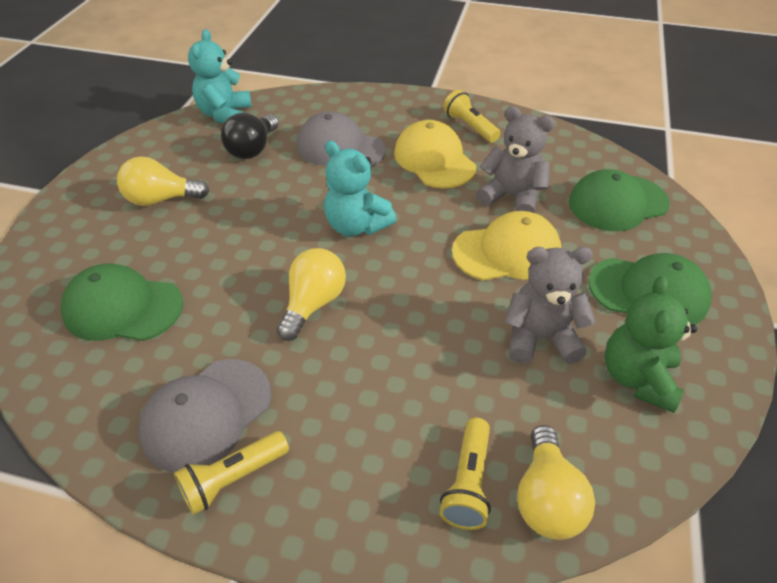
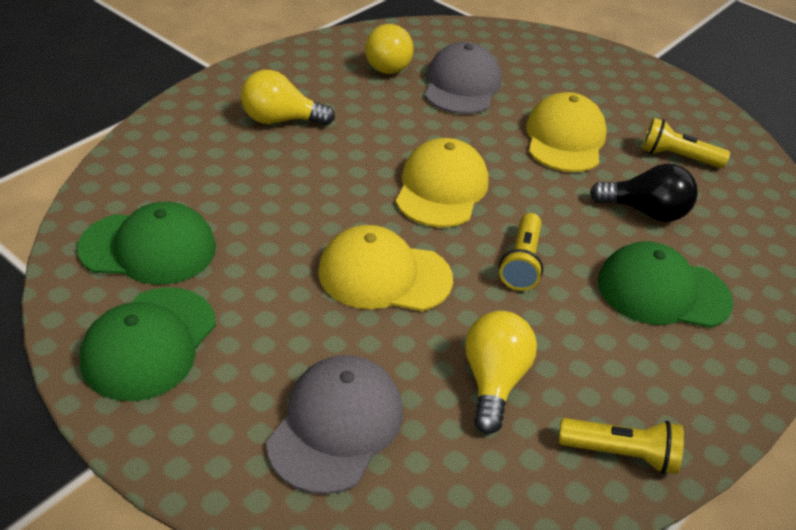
green teddy bear: 1 -> 0
grey teddy bear: 2 -> 0
turquoise teddy bear: 2 -> 0
yellow cap: 2 -> 3

